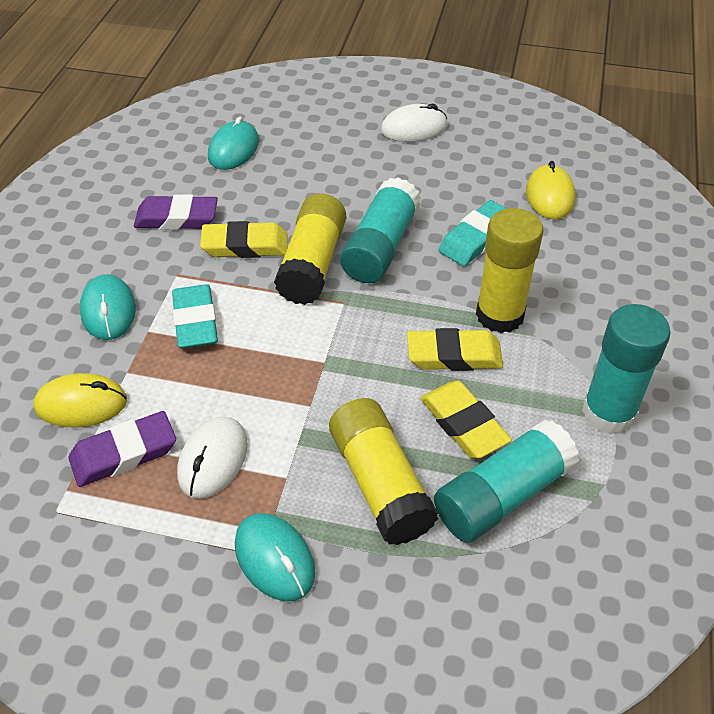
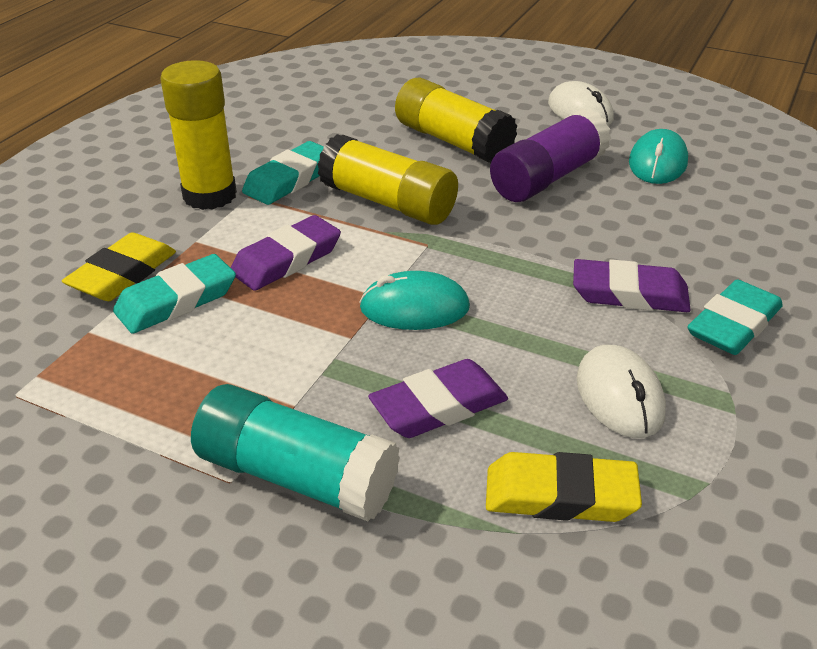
purple eraser: 2 -> 3
purple glue stick: 0 -> 1
turquoise eraser: 2 -> 3
turquoise glue stick: 3 -> 1
turquoise mouse: 3 -> 2
yellow eraser: 3 -> 2
yellow mouse: 2 -> 0

